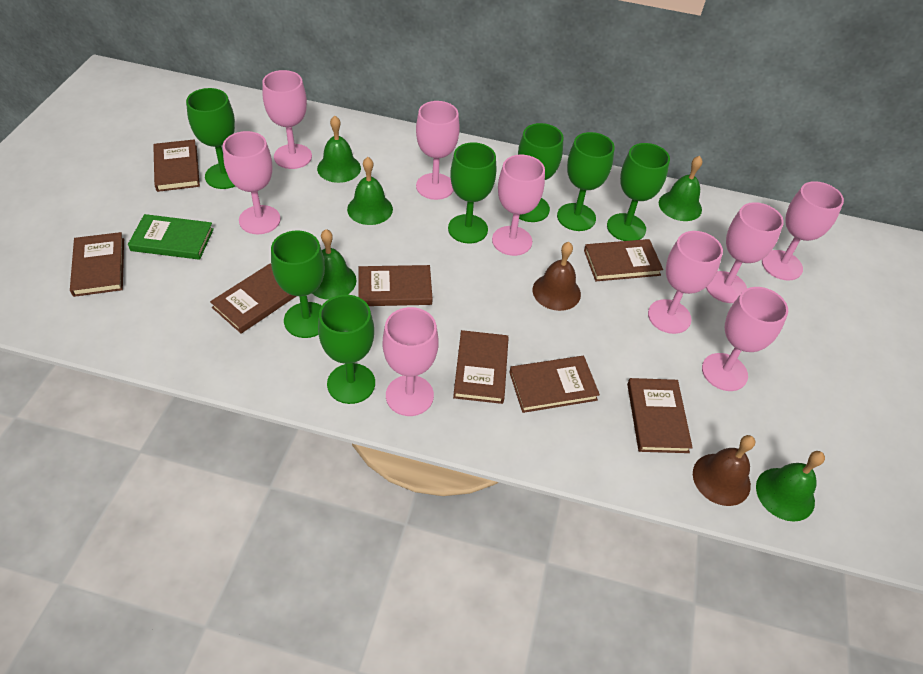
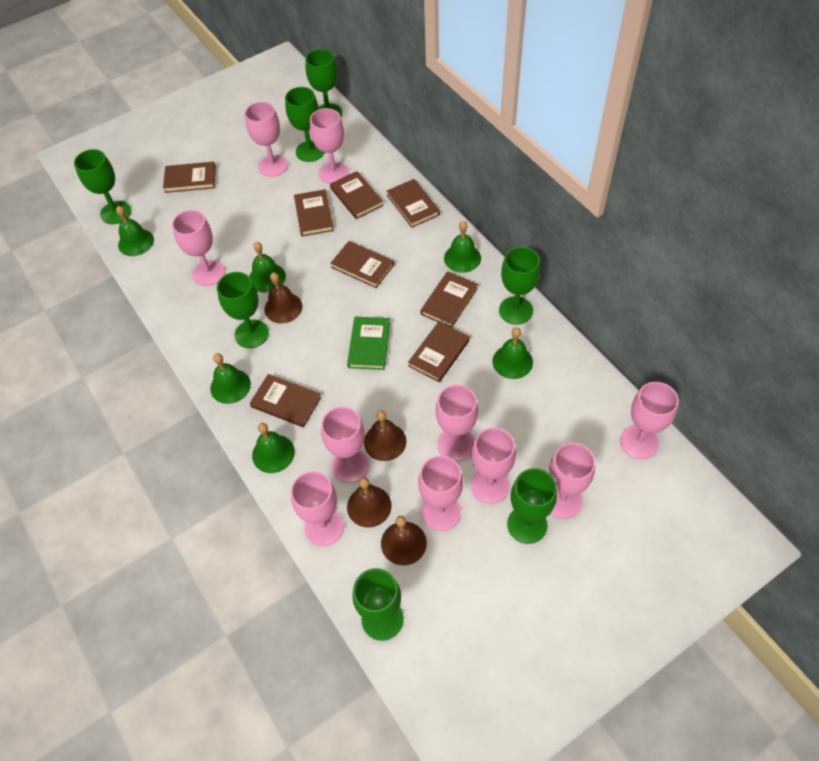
brown bell: 2 -> 4
green bell: 5 -> 6
pink goblet: 9 -> 10

